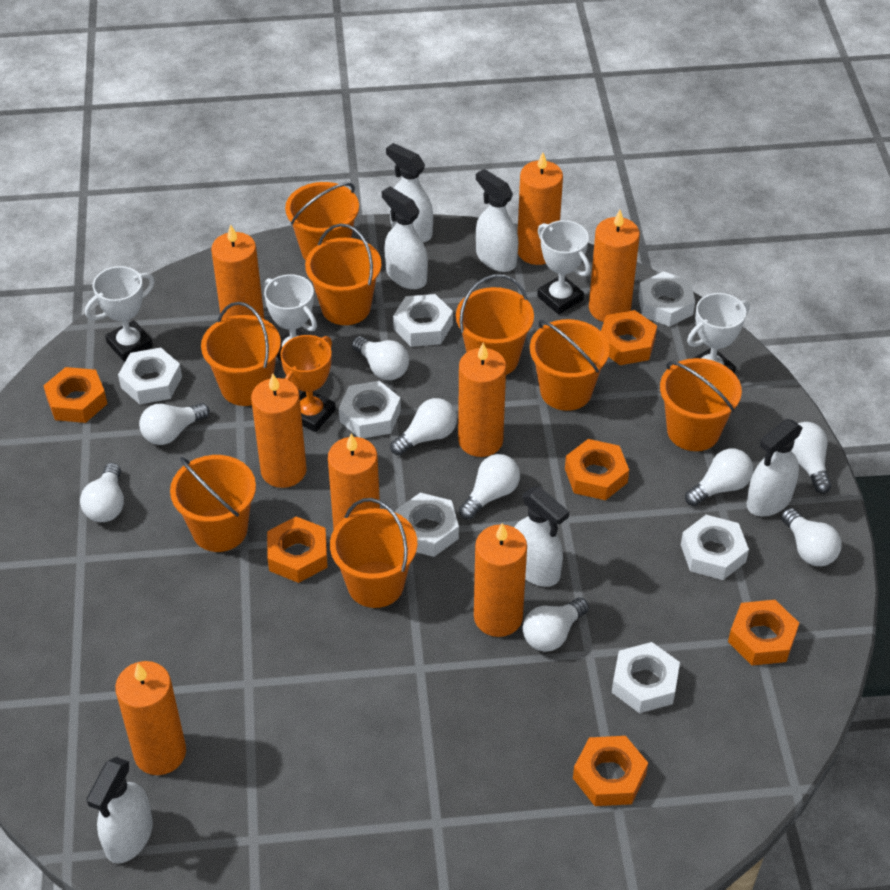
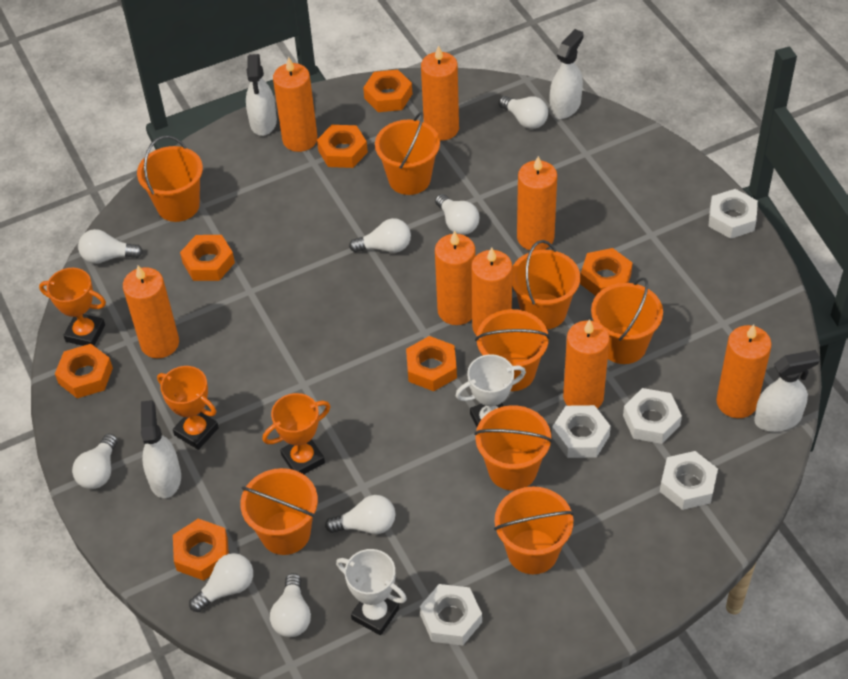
orange nut: 6 -> 7
orange trophy: 1 -> 3
white light bulb: 9 -> 8
white nut: 7 -> 5
white spray bottle: 6 -> 4
white trophy: 4 -> 2

